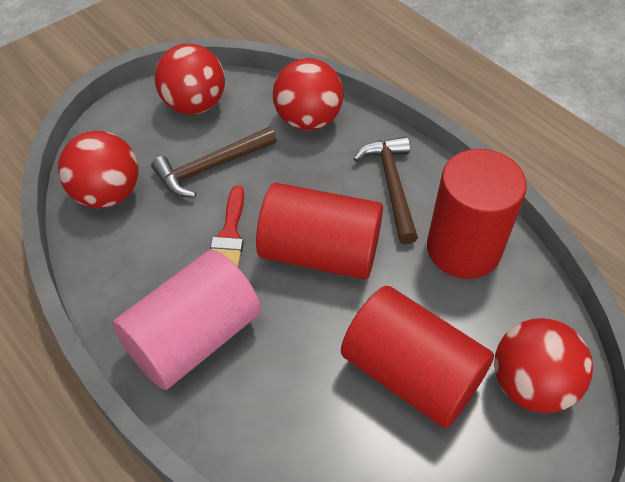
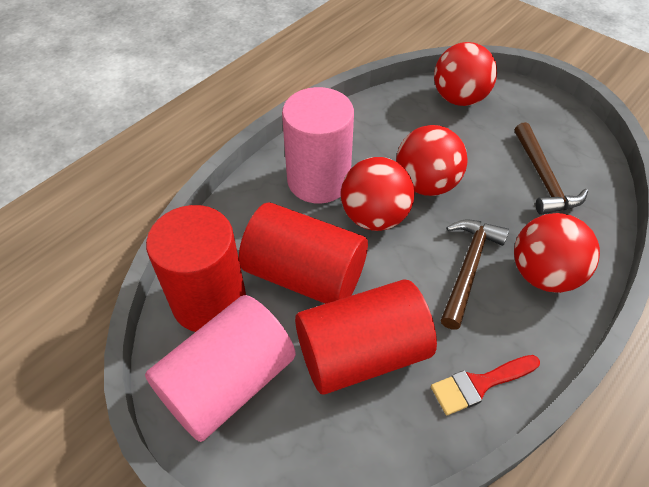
pink cylinder: 1 -> 2

